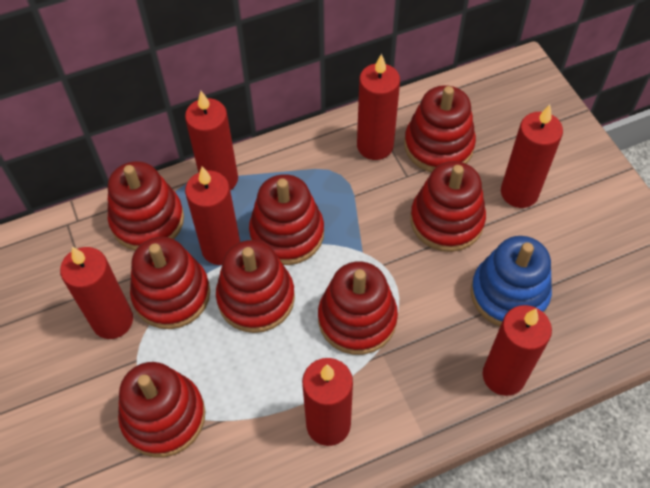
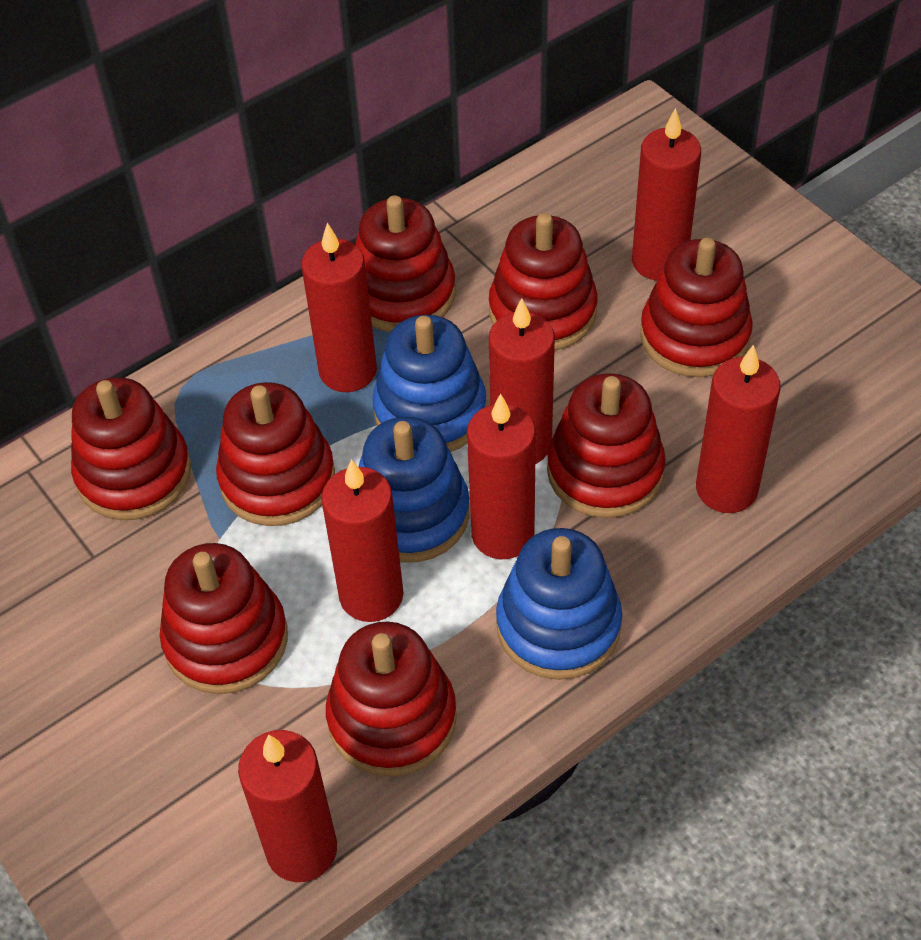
blue stacking toy: 1 -> 3

